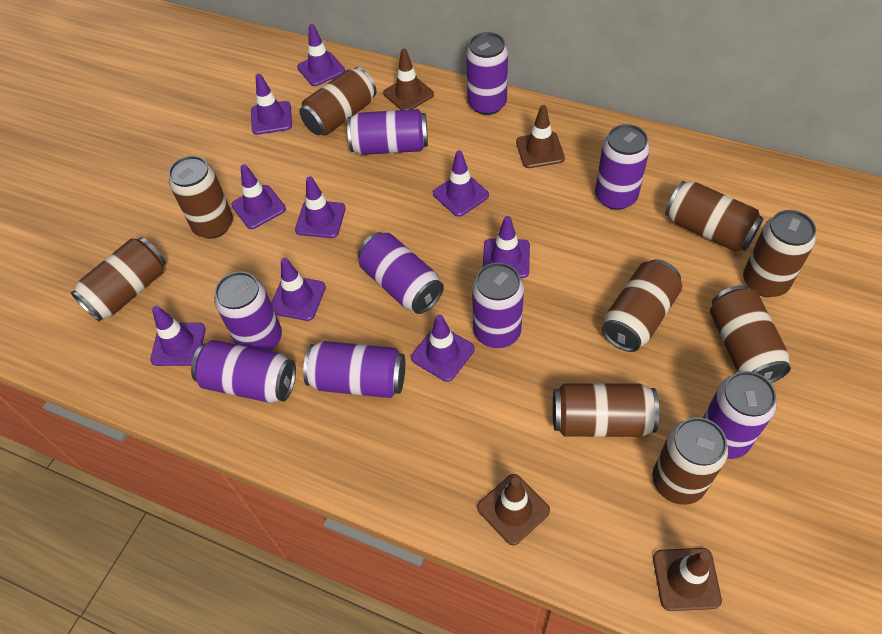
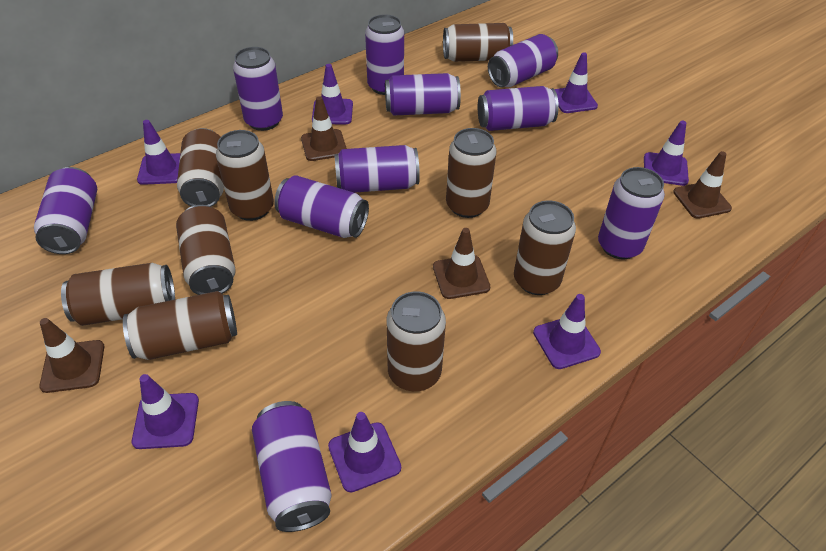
purple can: 9 -> 10
purple traffic cone: 9 -> 7

